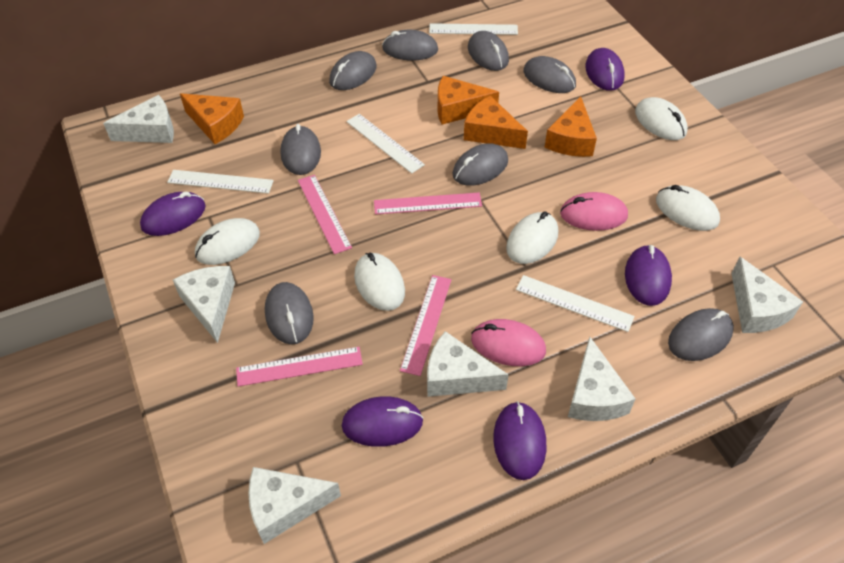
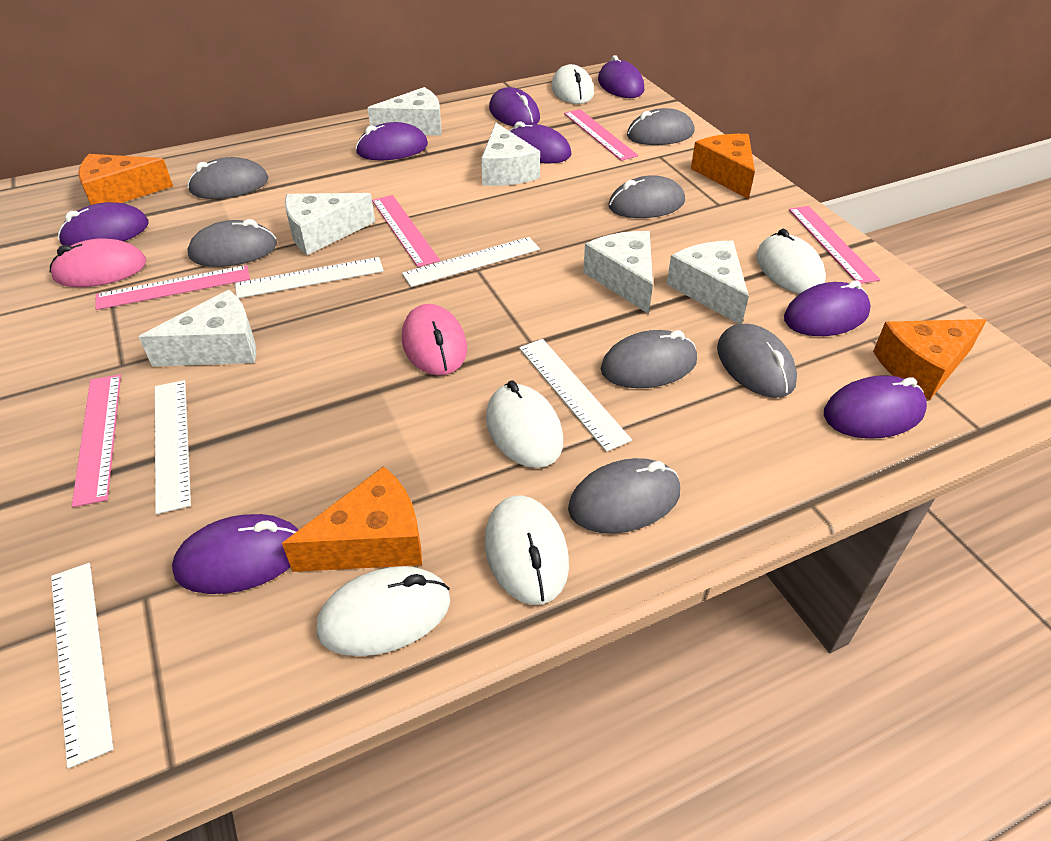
grey mouse: 8 -> 7
pink ruler: 4 -> 5
purple mouse: 5 -> 8
white ruler: 4 -> 5

